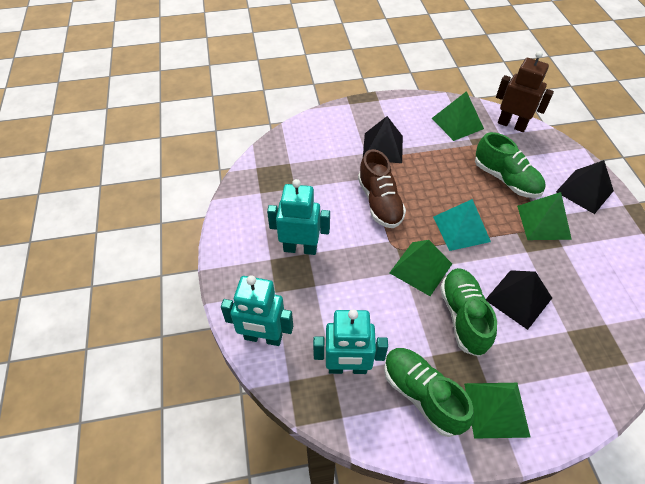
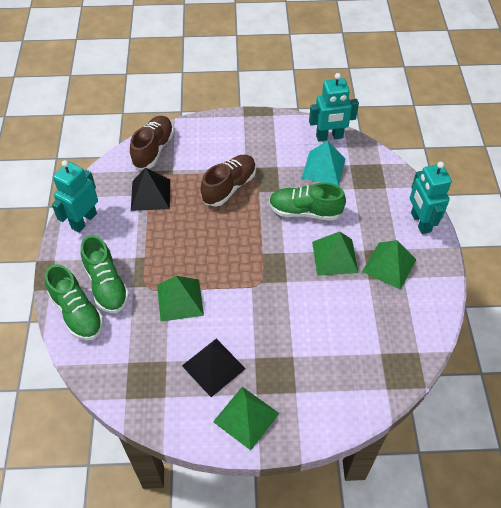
black pyramid: 3 -> 2
brown robot: 1 -> 0
brown shoe: 1 -> 2

